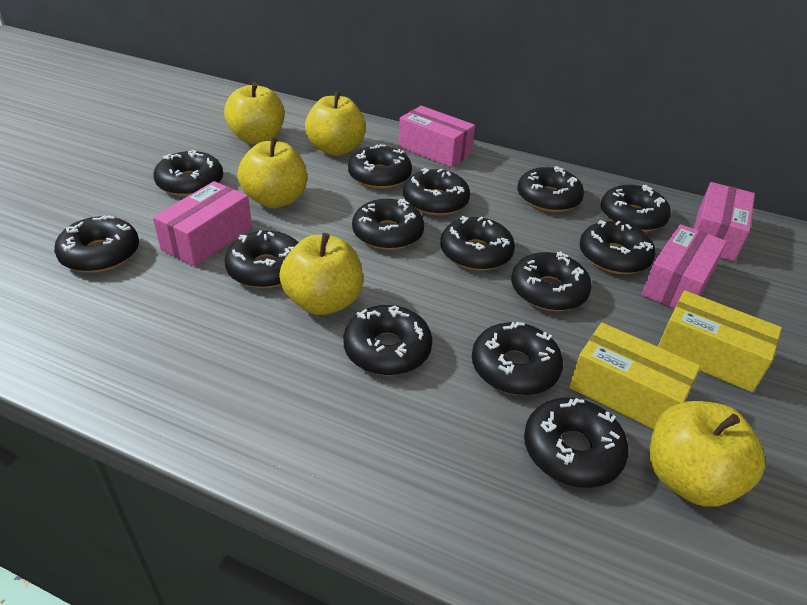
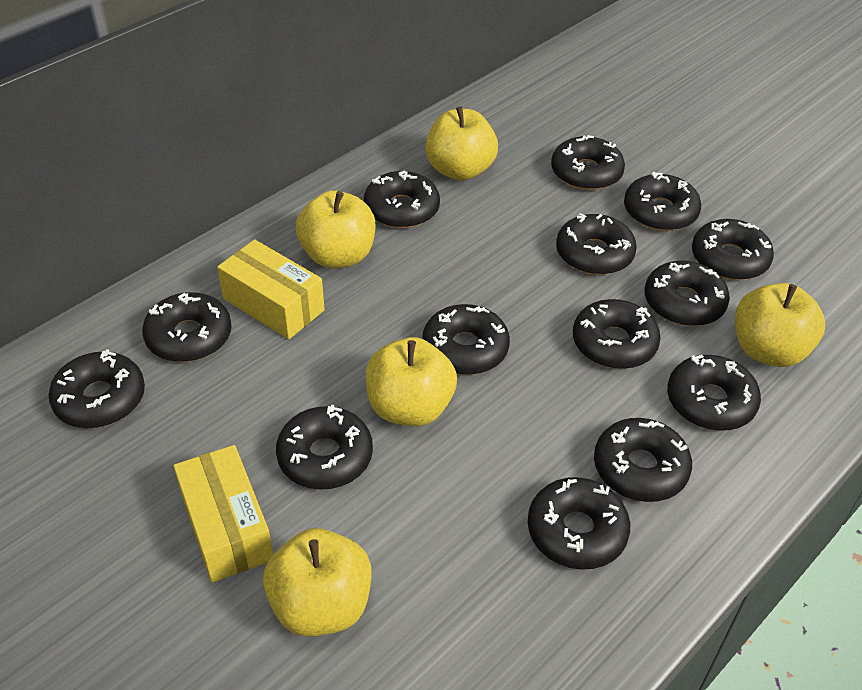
pink box: 4 -> 0

